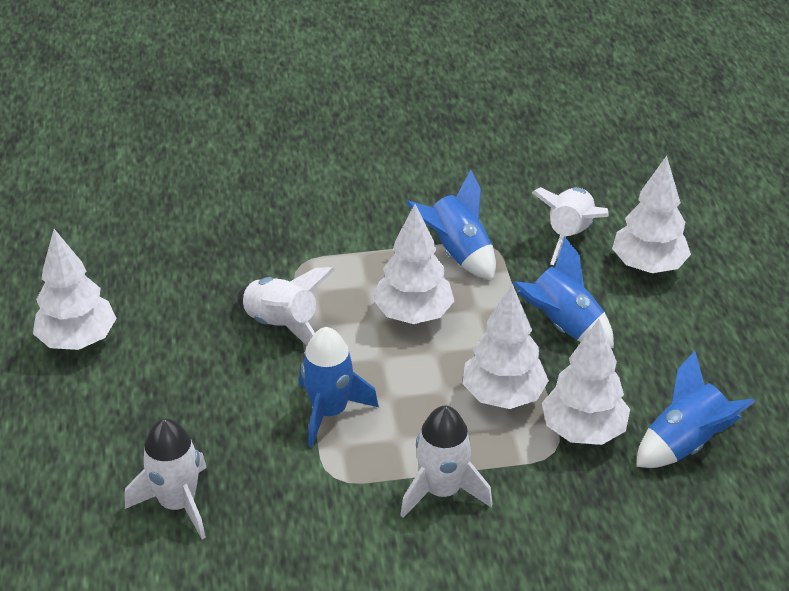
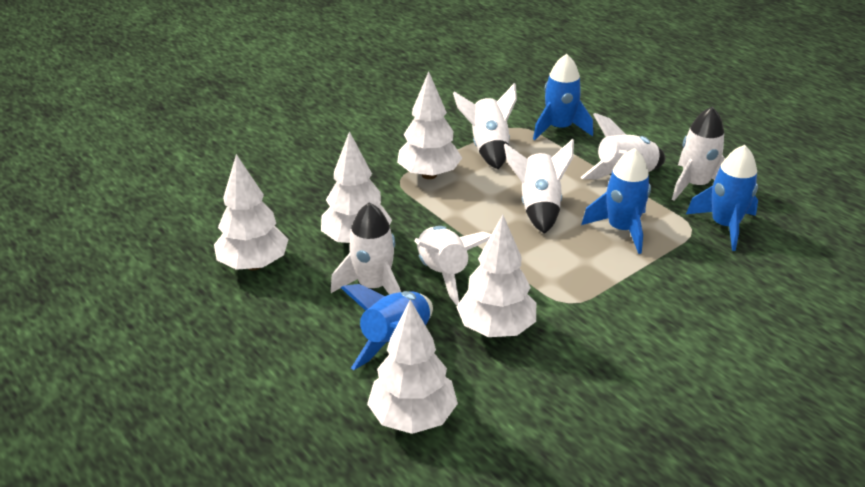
white rocket: 4 -> 6

